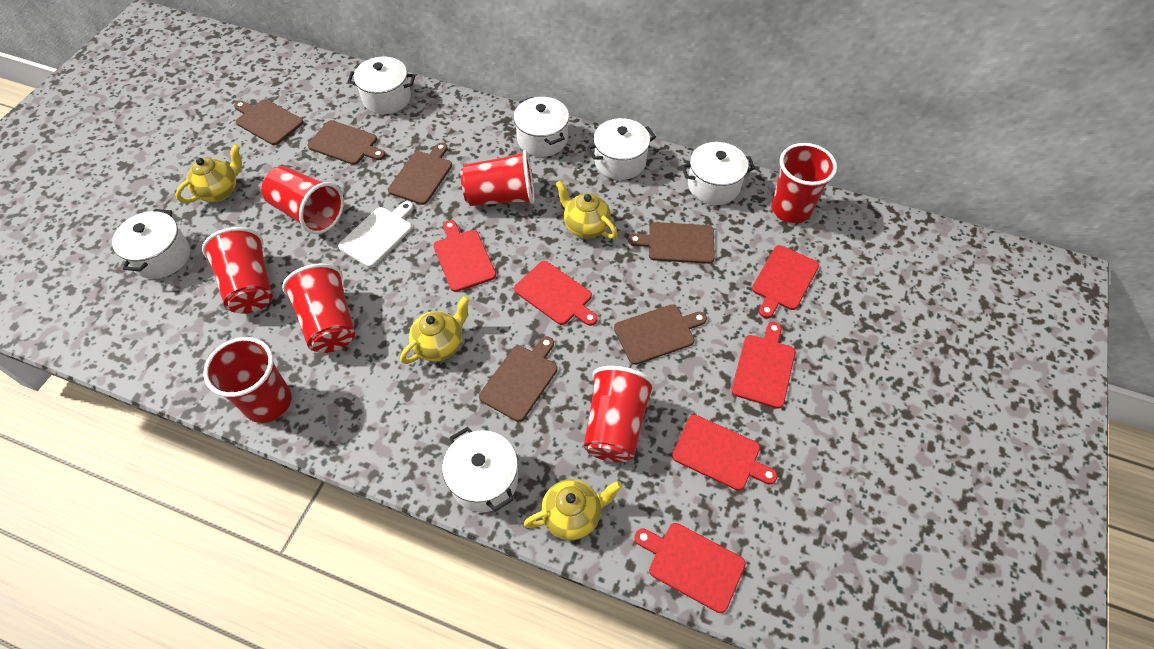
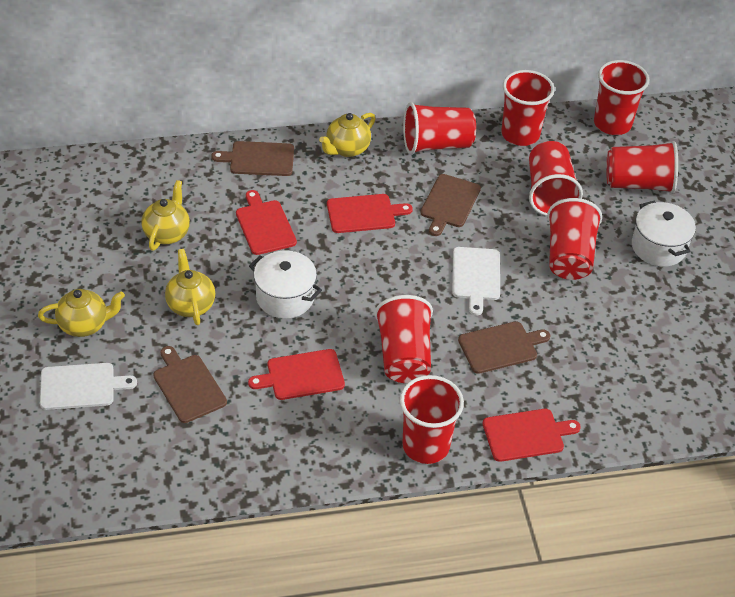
brown cutting board: 6 -> 4
red cup: 7 -> 8
red cutting board: 6 -> 4
white cutting board: 1 -> 2
white pot: 6 -> 2

